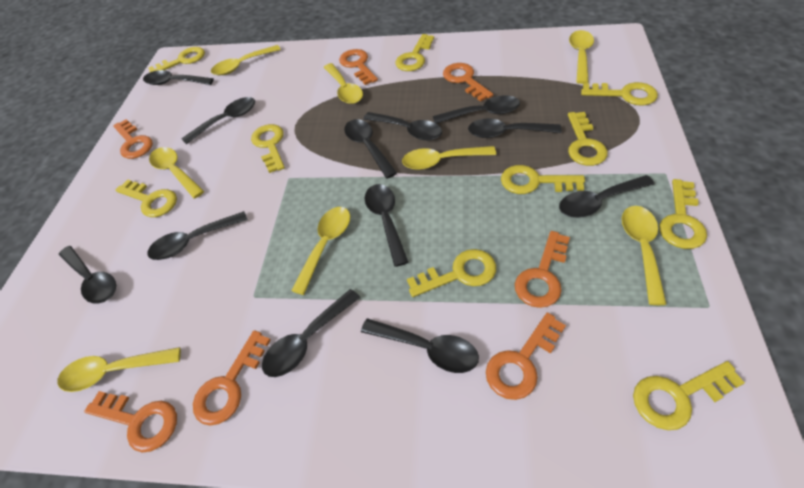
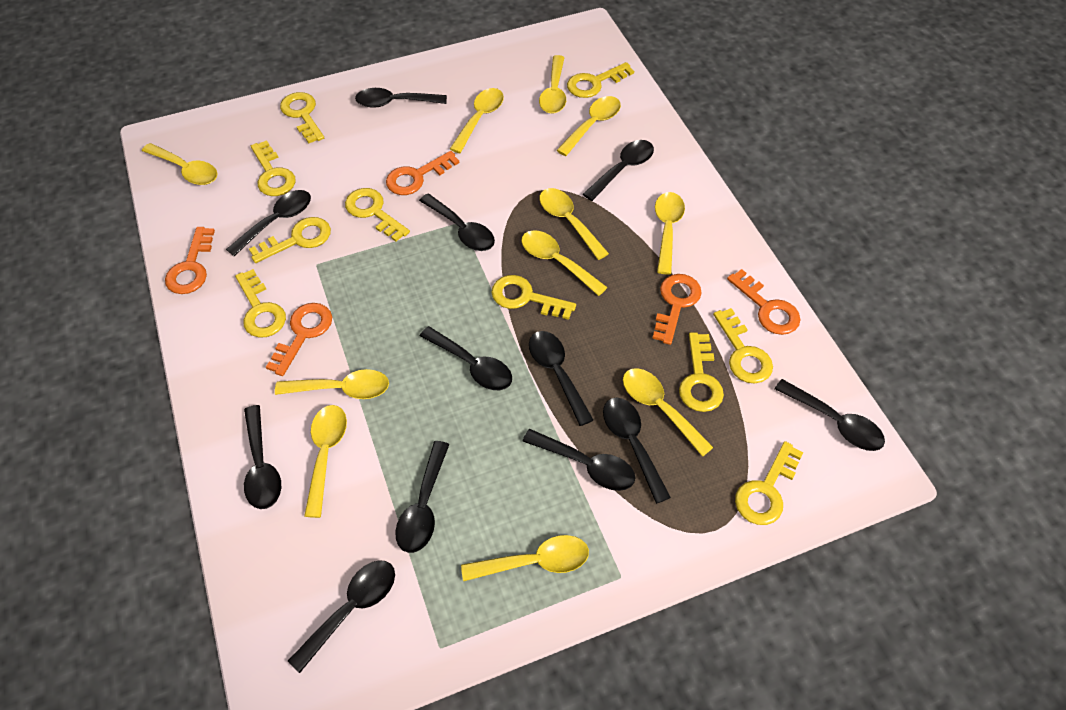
orange key: 7 -> 5
yellow spoon: 8 -> 11

